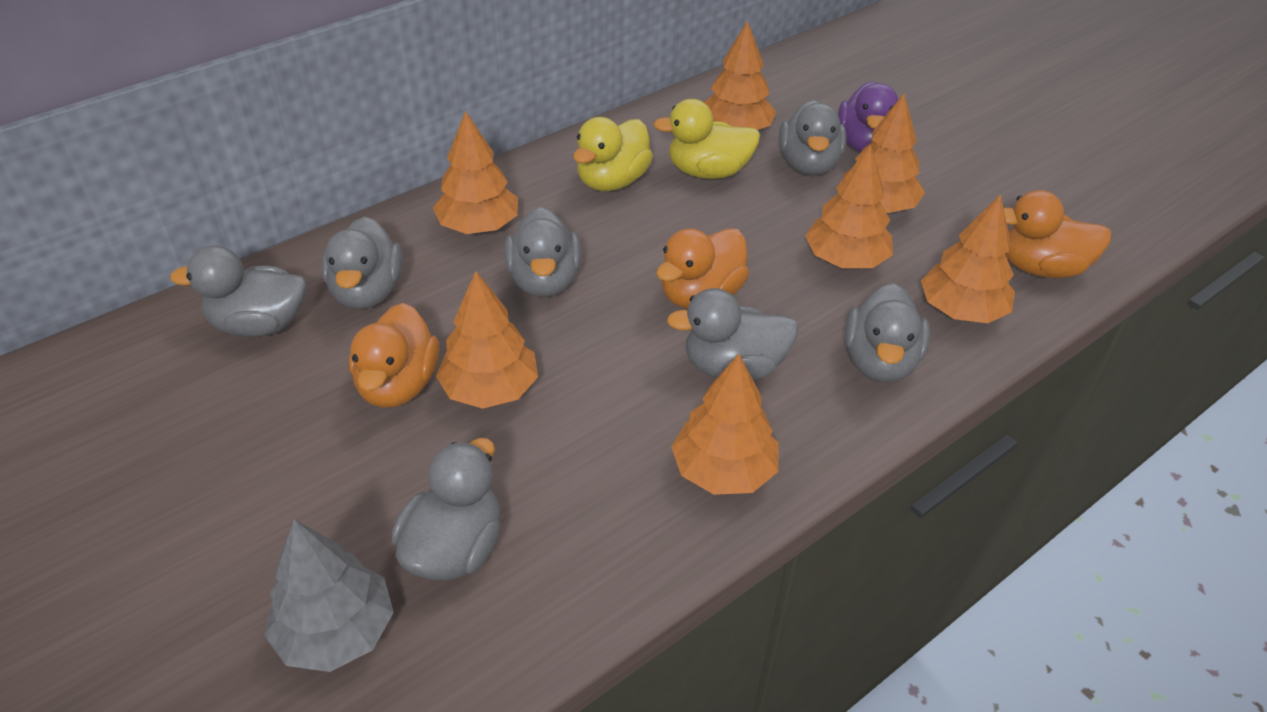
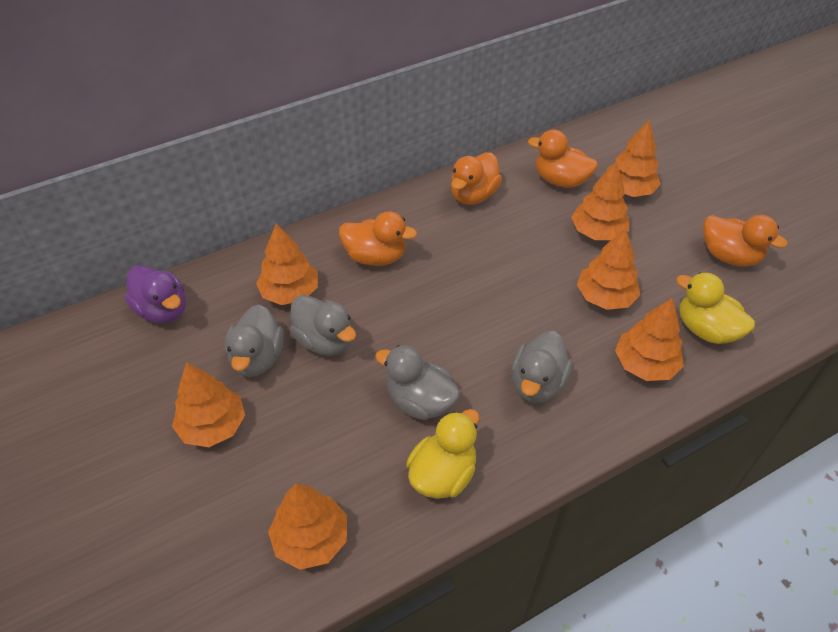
grey duck: 7 -> 4
grey tree: 1 -> 0
orange duck: 3 -> 4

